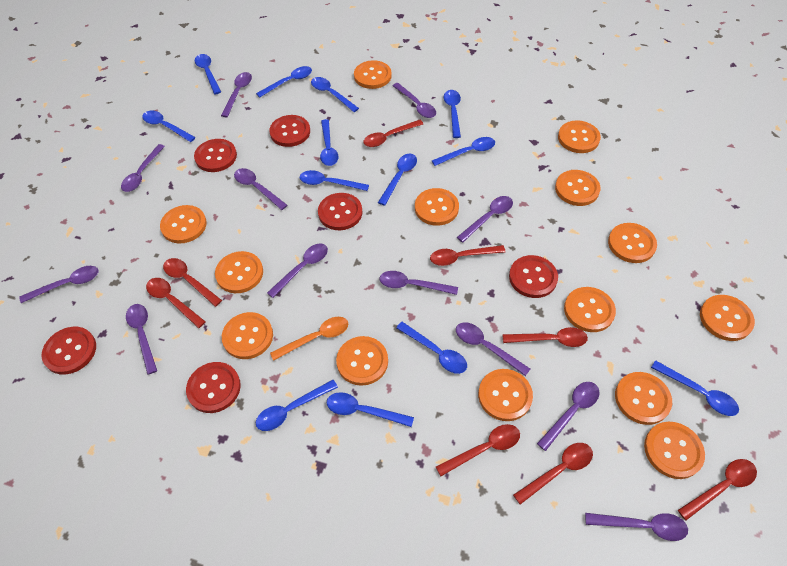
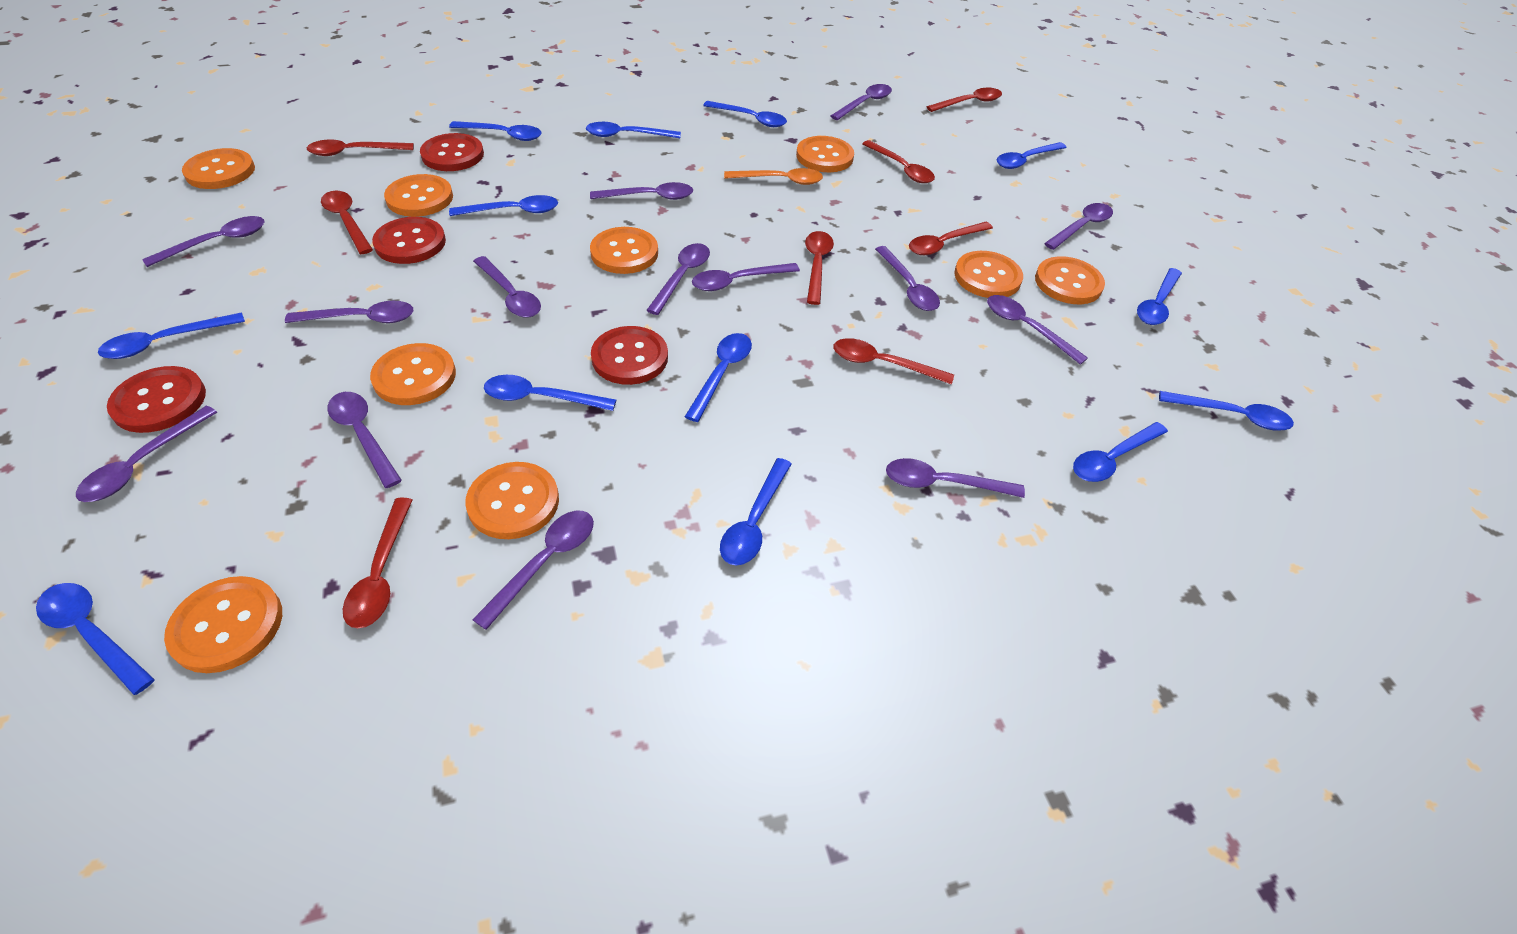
orange button: 14 -> 9
purple spoon: 12 -> 14
red button: 6 -> 4

